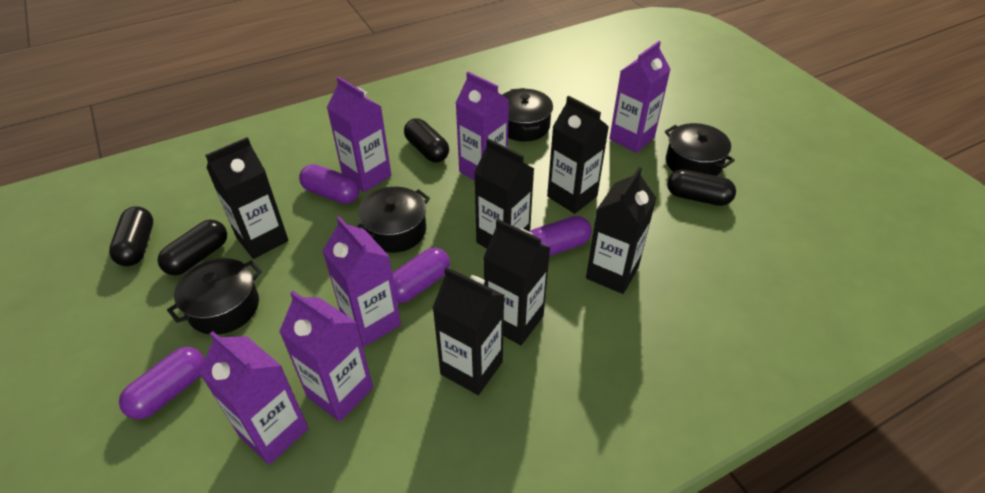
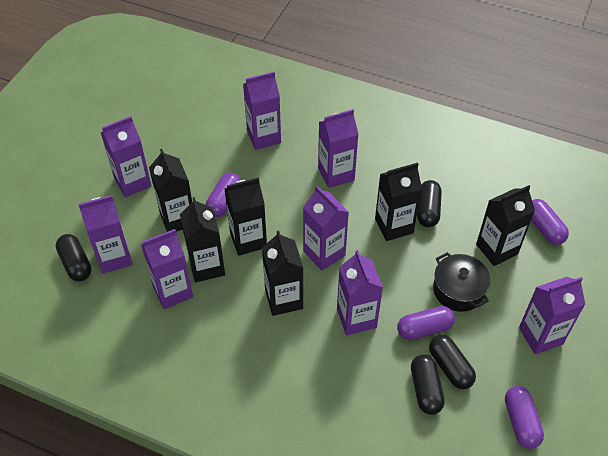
black pot: 4 -> 1
purple carton: 6 -> 8

